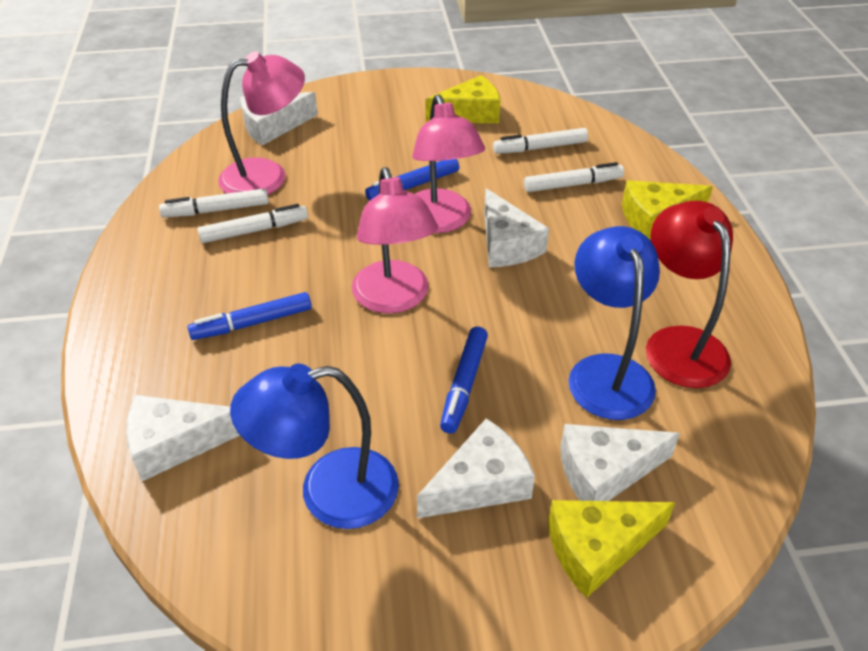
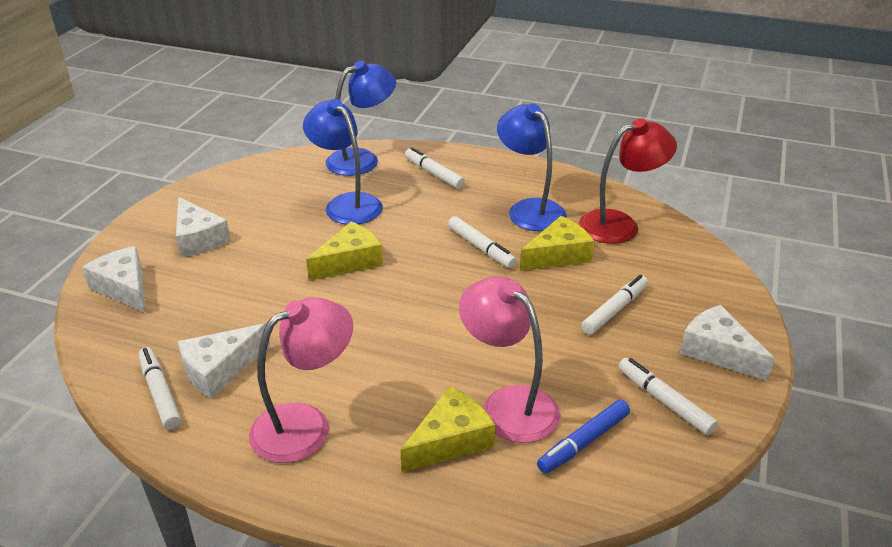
blue lamp: 2 -> 3
blue marker: 3 -> 1
pink lamp: 3 -> 2
white cheese: 5 -> 4
white marker: 4 -> 5

